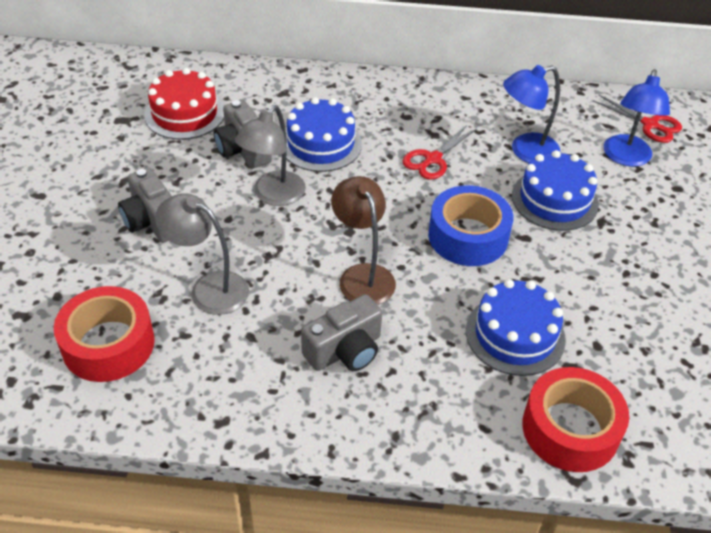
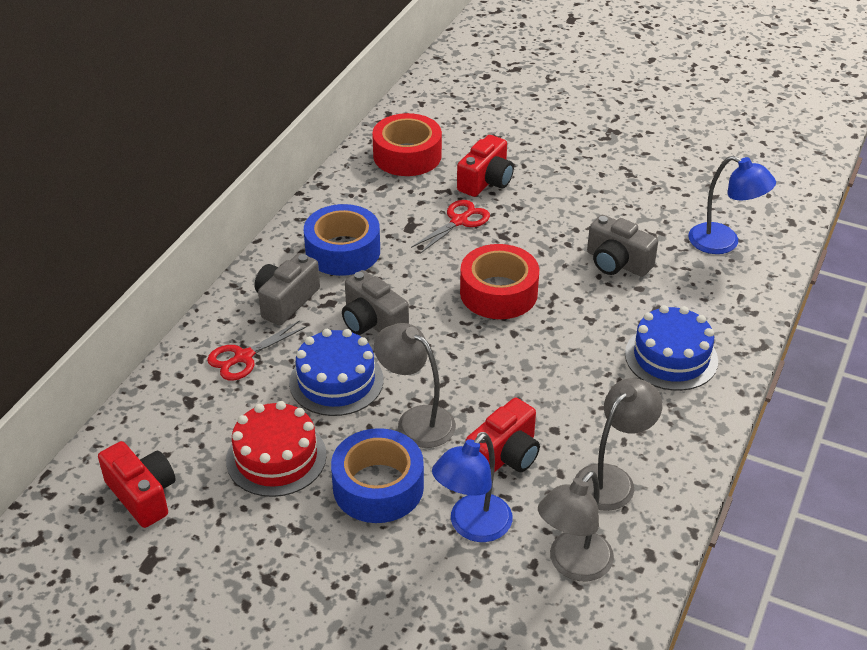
blue cake: 3 -> 2
blue tape: 1 -> 2
brown lamp: 1 -> 0
grey lamp: 2 -> 3
red camera: 0 -> 3

